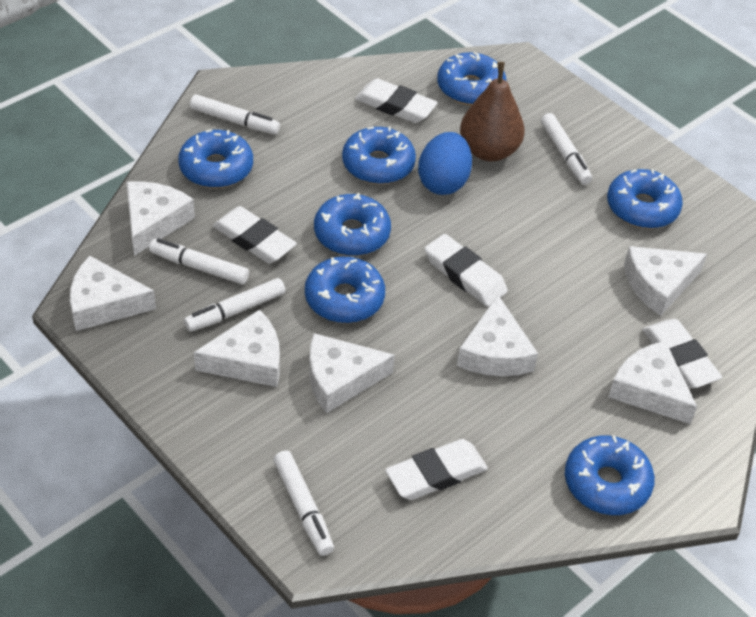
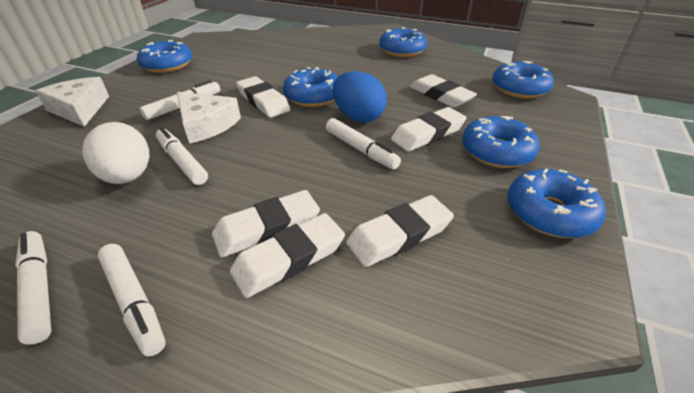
blue donut: 7 -> 6
brown pear: 1 -> 0
white cheese: 7 -> 2
white egg: 0 -> 1
white eraser: 5 -> 6

